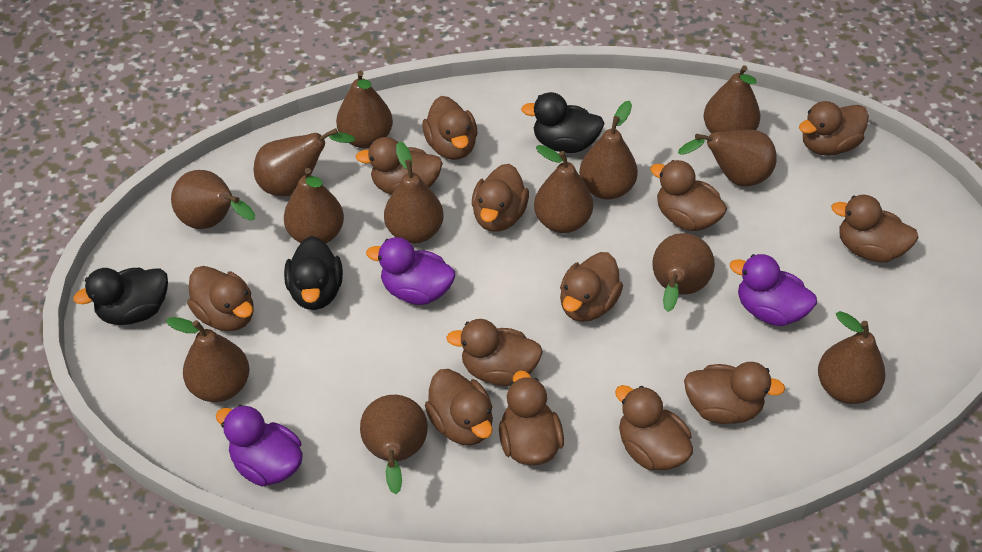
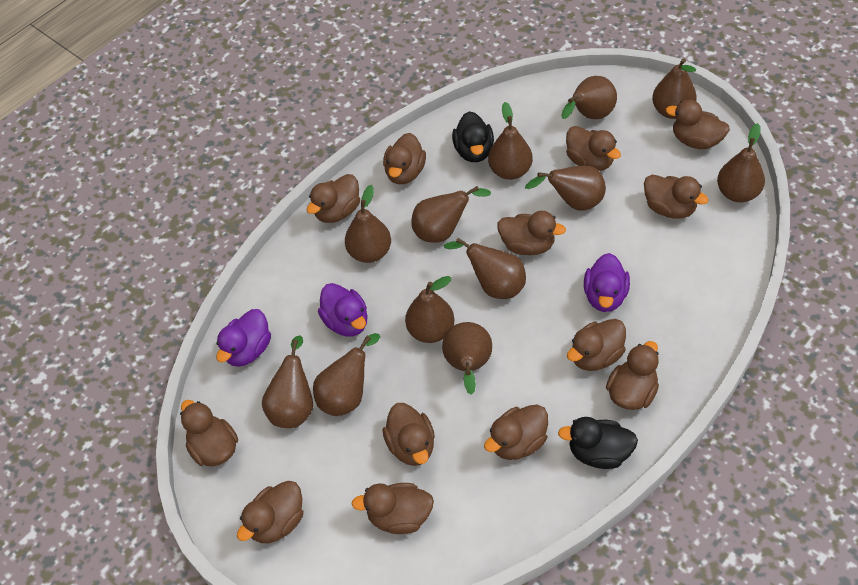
black duck: 3 -> 2
brown pear: 13 -> 12

